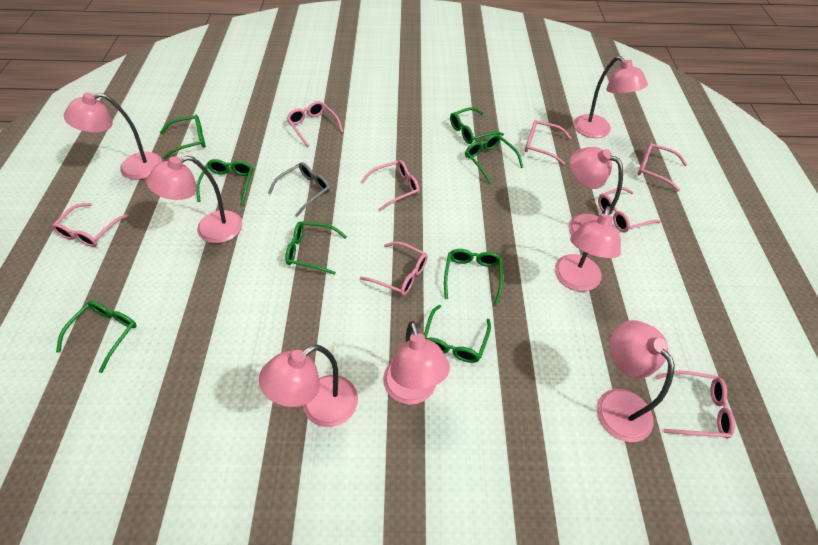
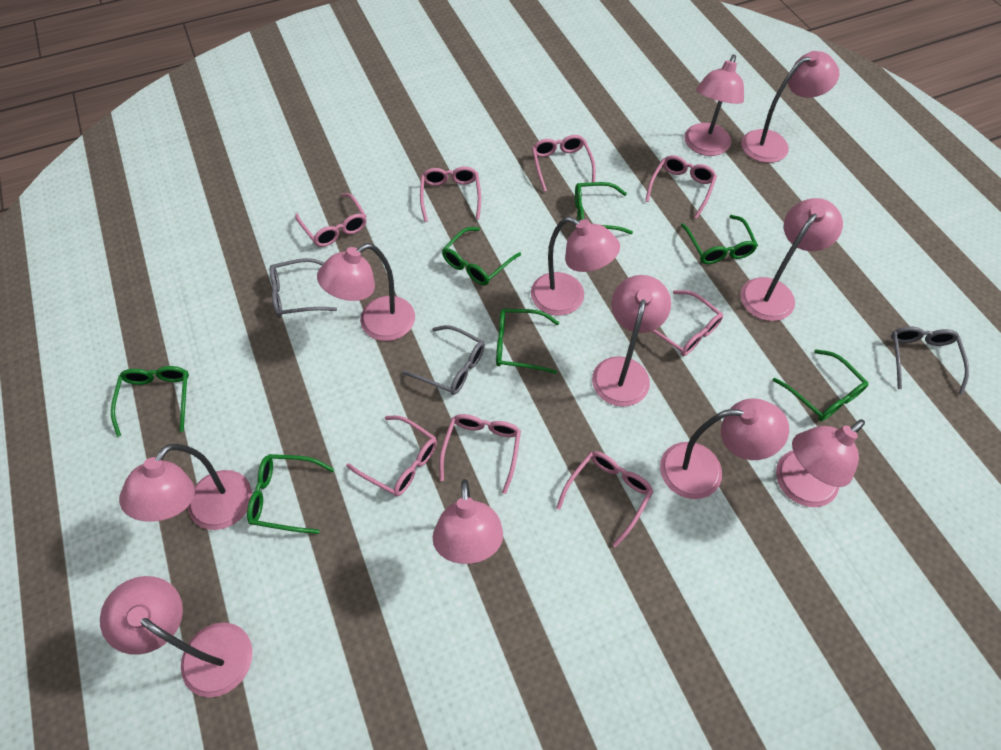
green glasses: 8 -> 7
grey glasses: 1 -> 3
pink lamp: 8 -> 11

